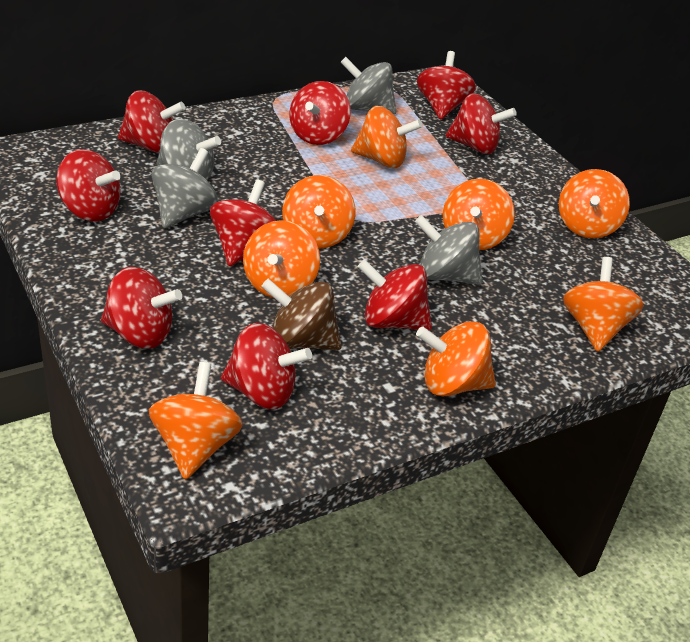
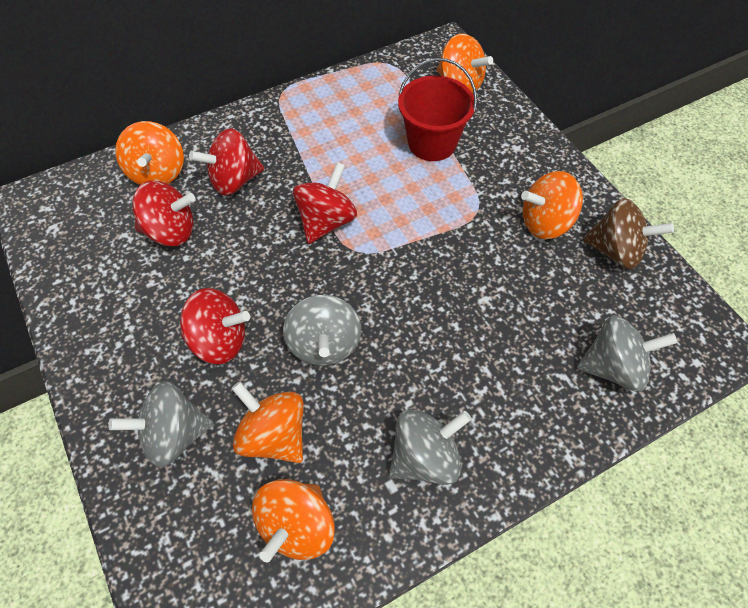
orange spinning top: 8 -> 5
red bucket: 0 -> 1
red spinning top: 9 -> 4

